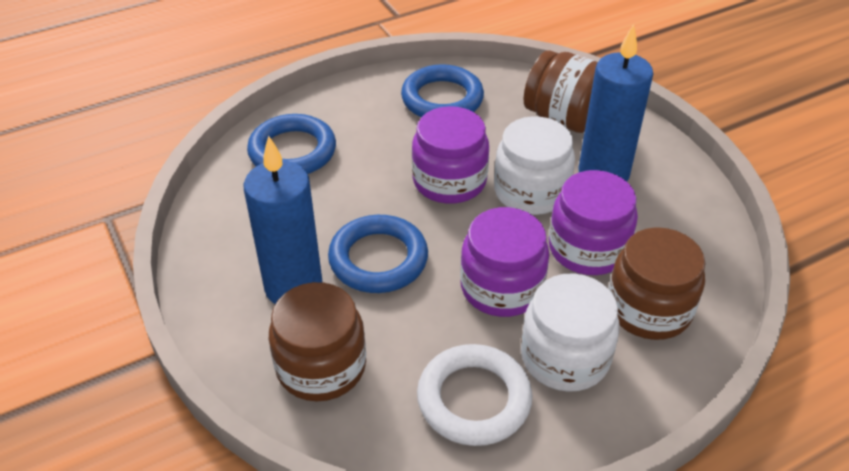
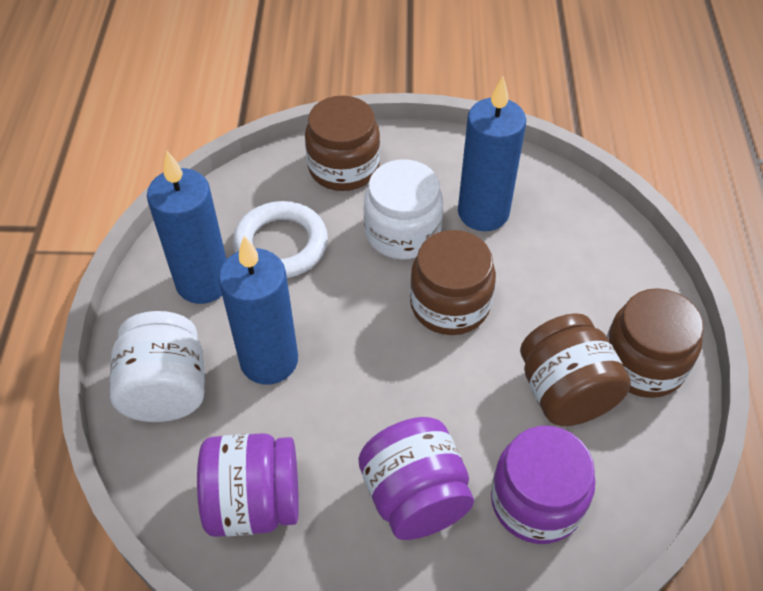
blue candle: 2 -> 3
blue ring: 3 -> 0
brown jar: 3 -> 4

